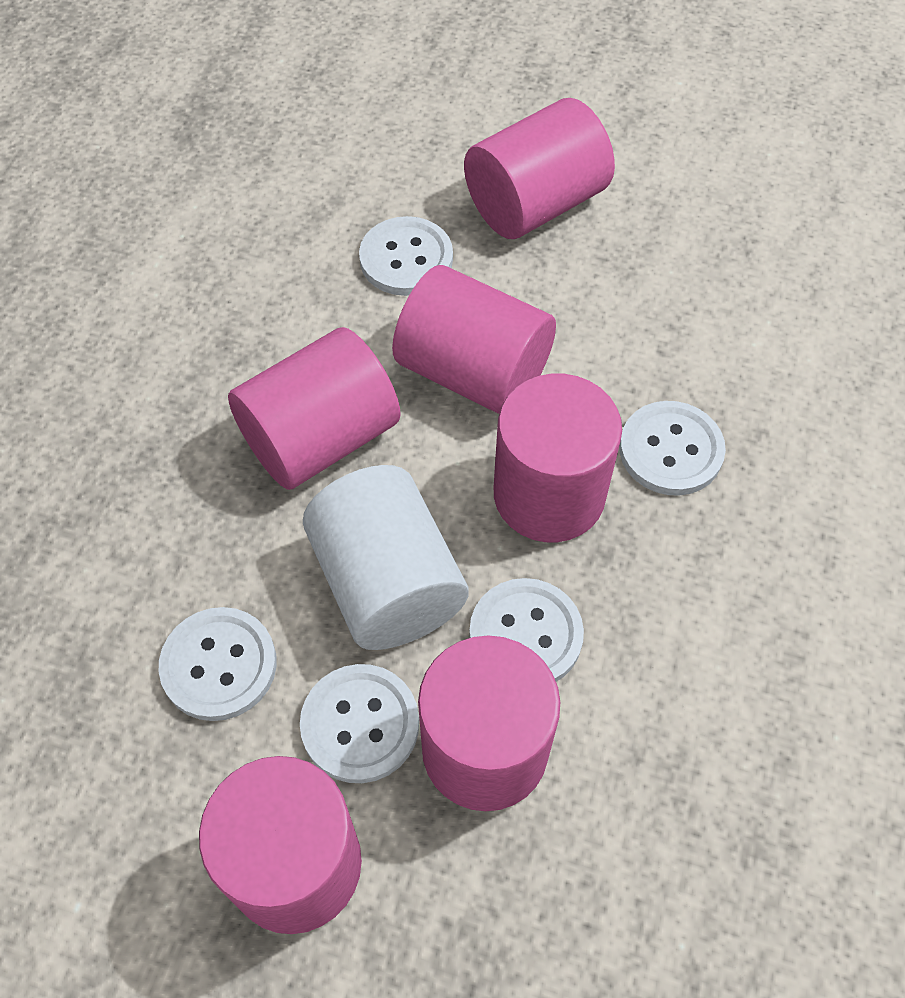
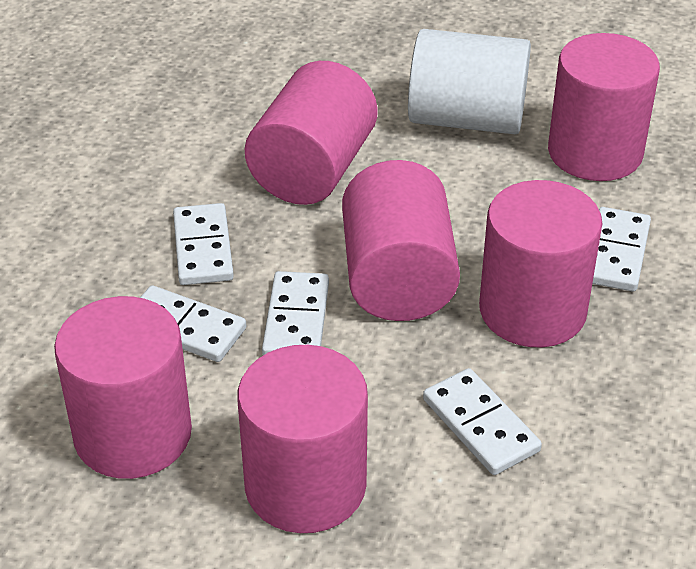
white button: 5 -> 0
white domino: 0 -> 5

